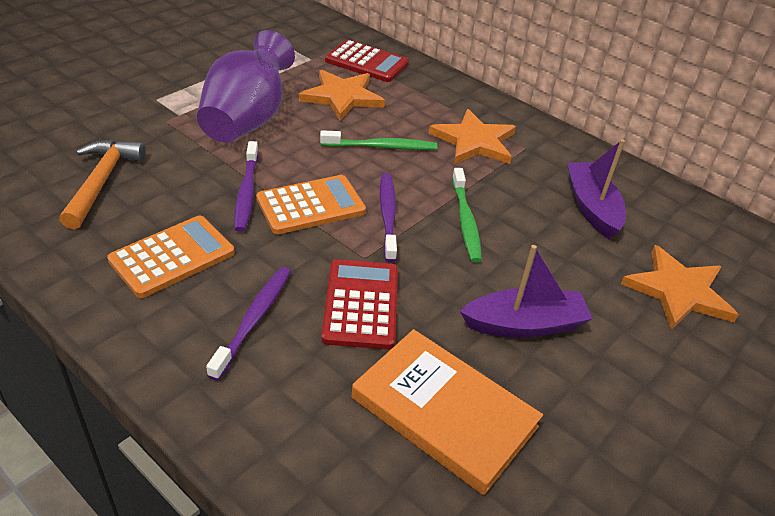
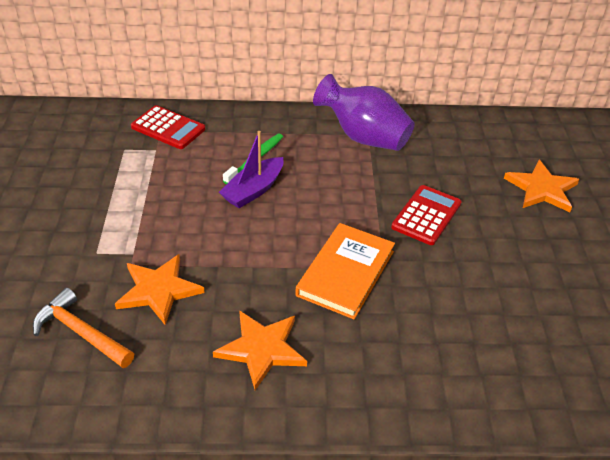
green toothbrush: 2 -> 1
orange calculator: 2 -> 0
purple boat: 2 -> 1
purple toothbrush: 3 -> 0

